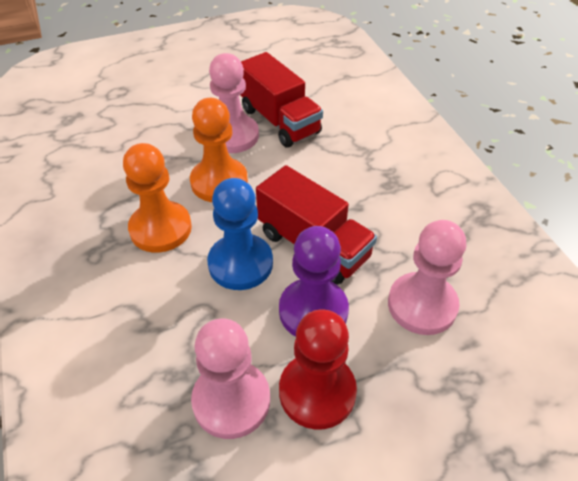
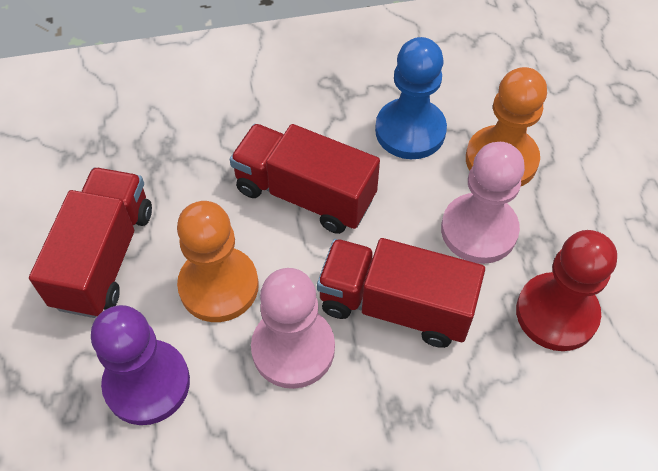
pink pawn: 3 -> 2
red truck: 2 -> 3

